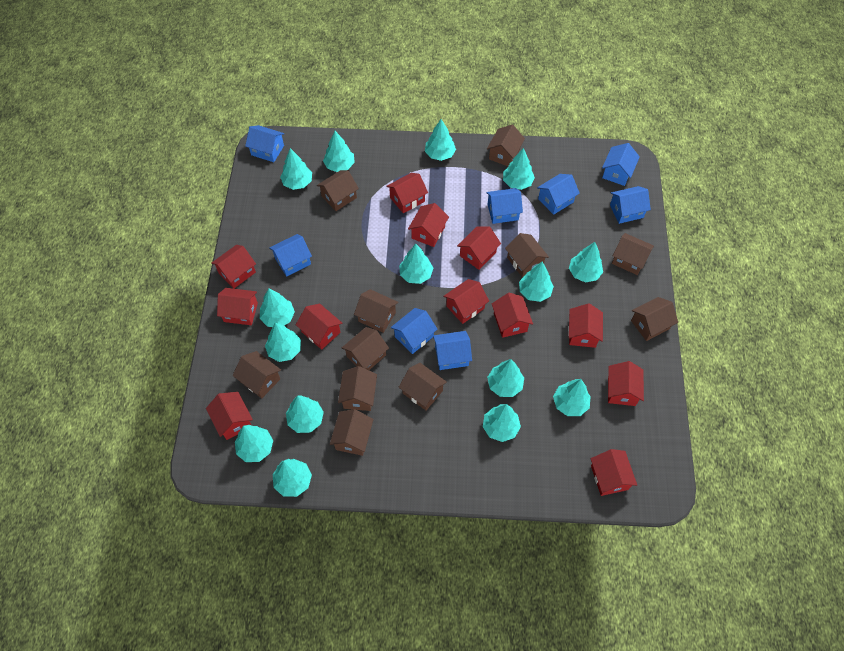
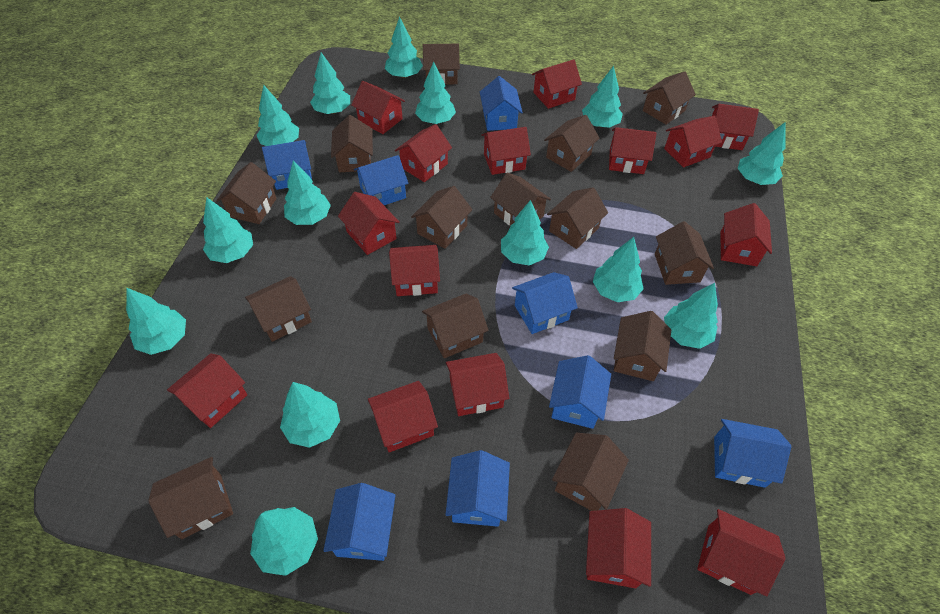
brown house: 11 -> 14
red house: 12 -> 15
turquoise tree: 15 -> 14

